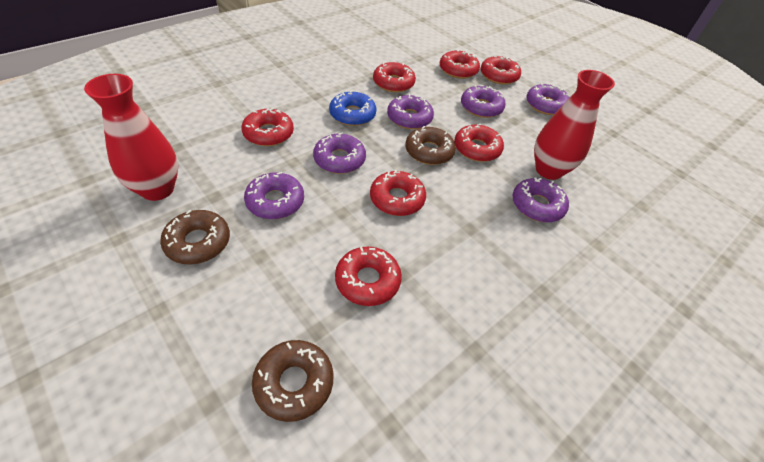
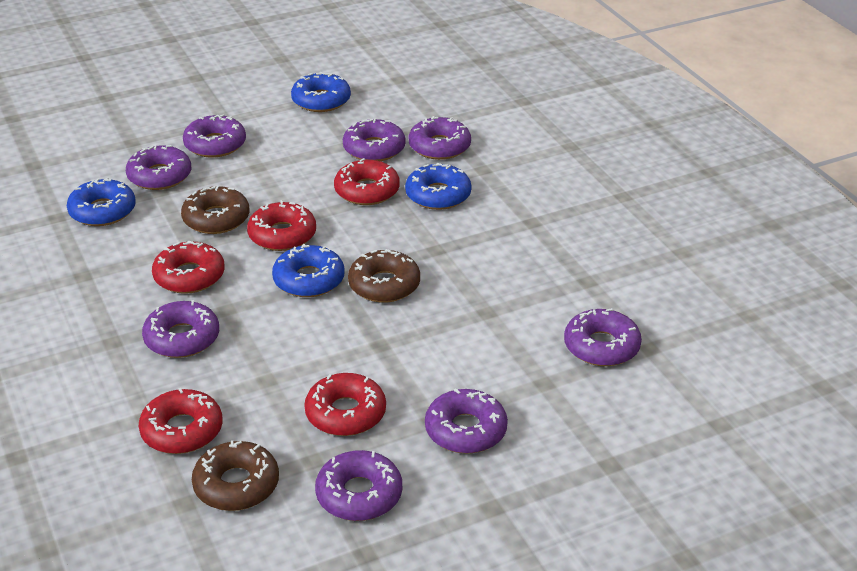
blue donut: 1 -> 4
purple donut: 6 -> 8
red donut: 7 -> 5
red vase: 2 -> 0

